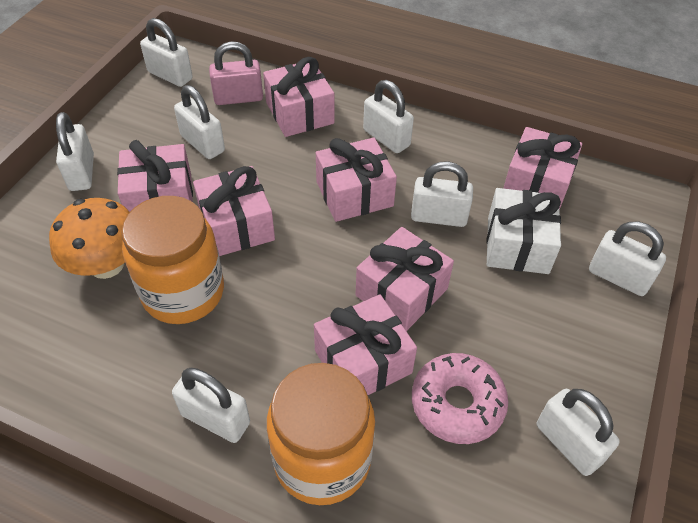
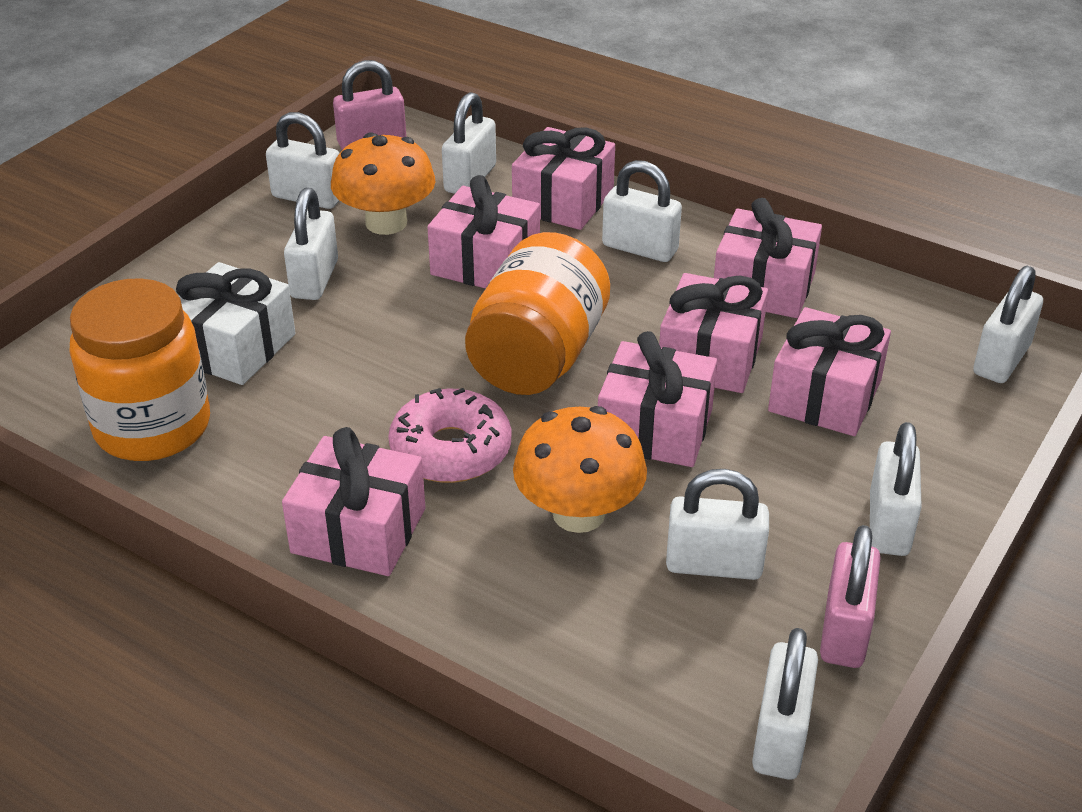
orange mushroom: 1 -> 2
pink padlock: 1 -> 2

